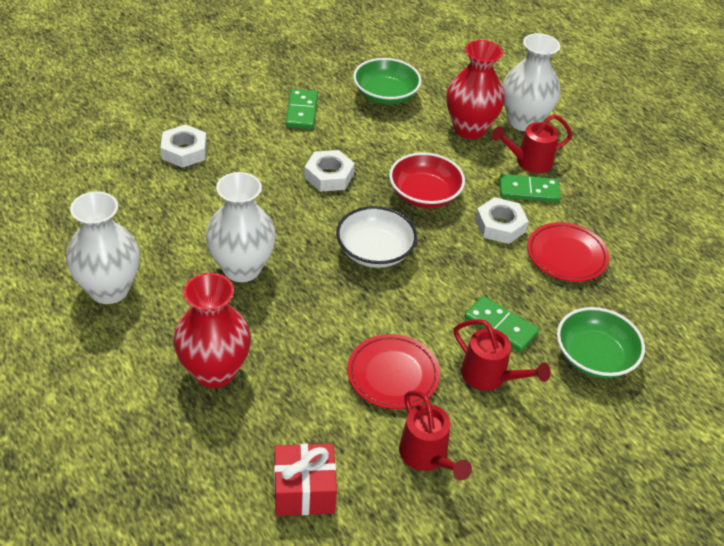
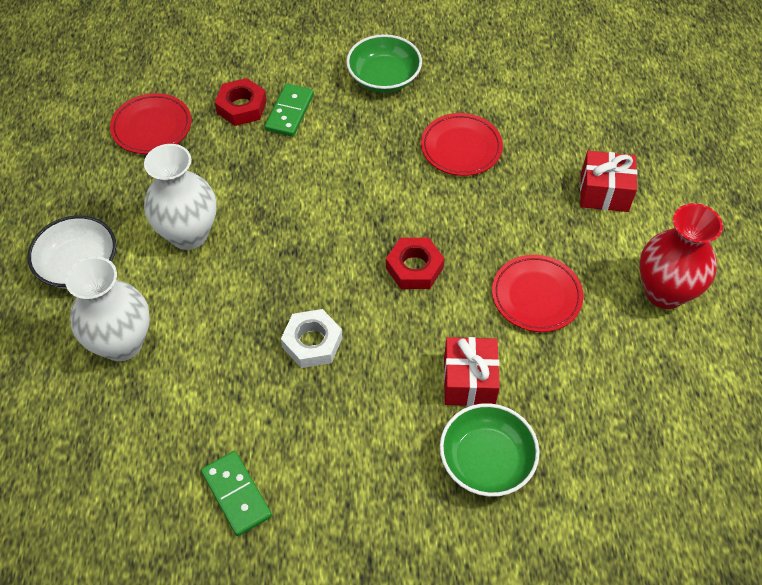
green domino: 3 -> 2
red bowl: 1 -> 0
red gift: 1 -> 2
red nut: 0 -> 2
red plate: 2 -> 3
red vase: 2 -> 1
red watering can: 3 -> 0
white nut: 3 -> 1
white vase: 3 -> 2

